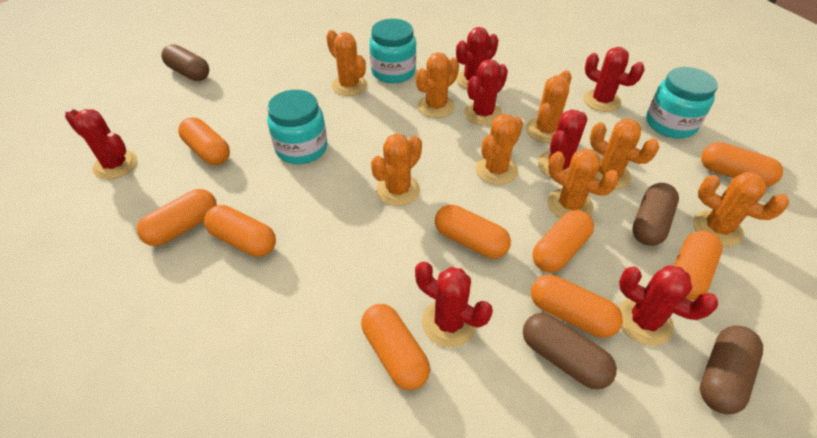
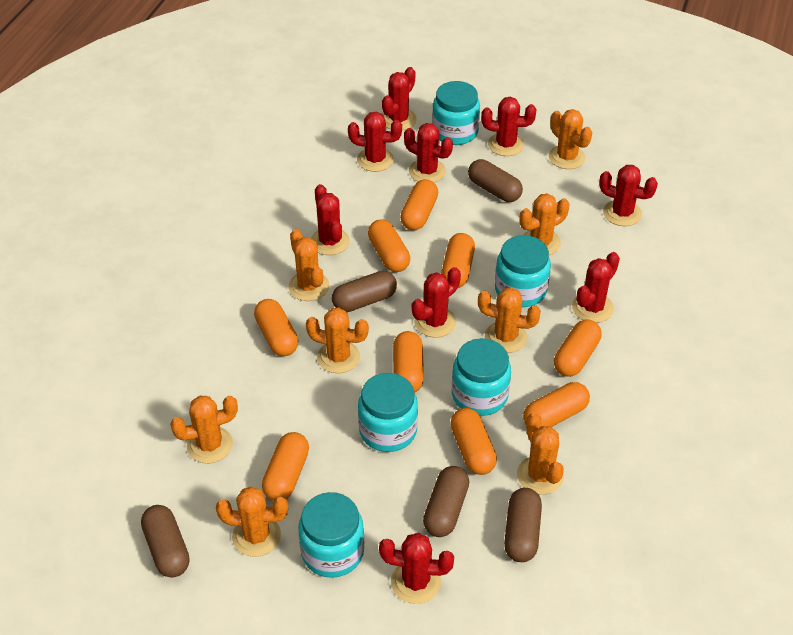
brown capsule: 4 -> 5
red cactus: 7 -> 9
turquoise jar: 3 -> 5

